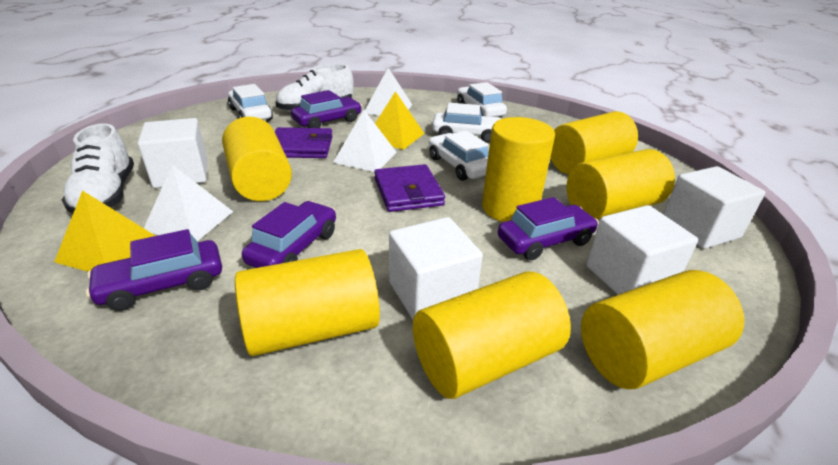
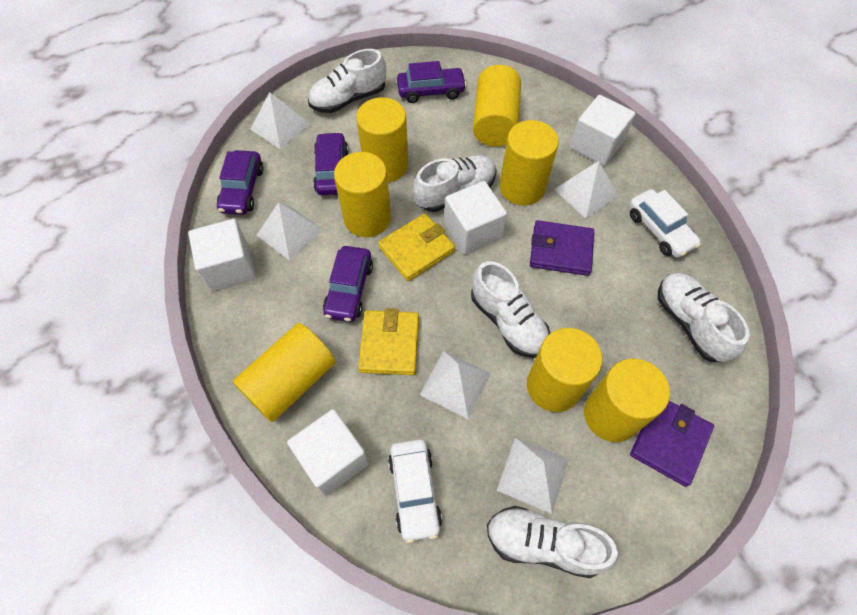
white car: 4 -> 2
white pyramid: 3 -> 5
white shoe: 2 -> 5
yellow pyramid: 2 -> 0
yellow wallet: 0 -> 2

